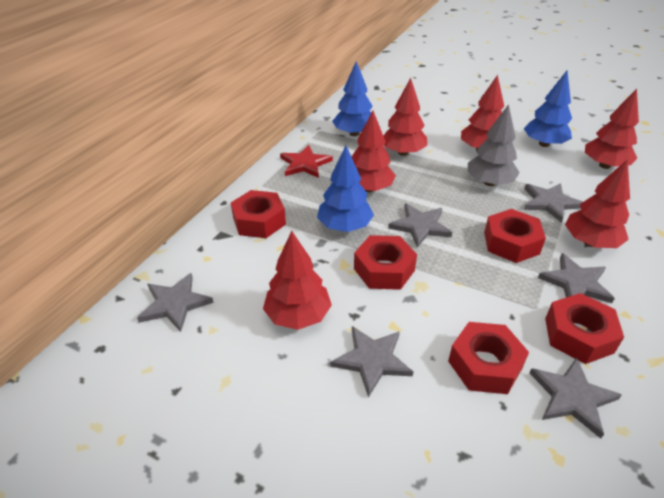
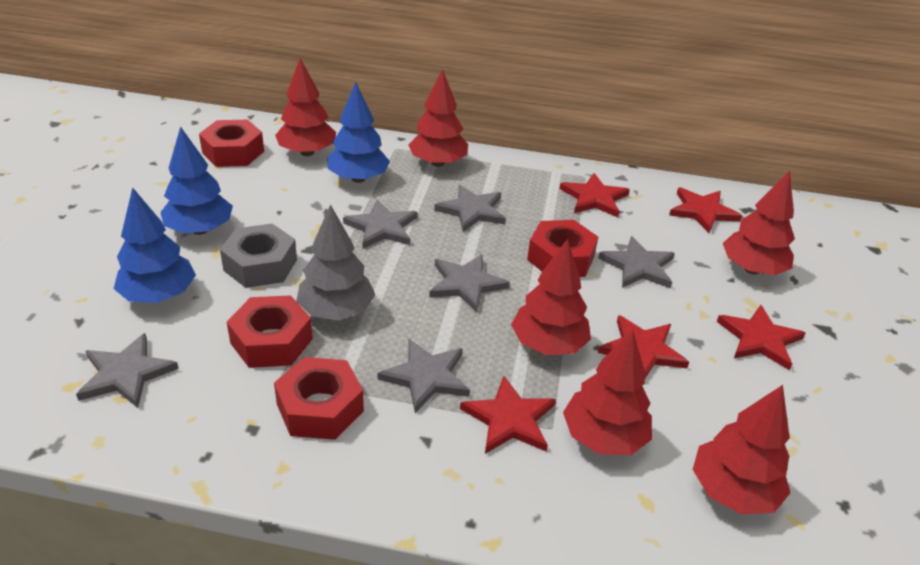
grey nut: 0 -> 1
red nut: 5 -> 4
red star: 1 -> 5

